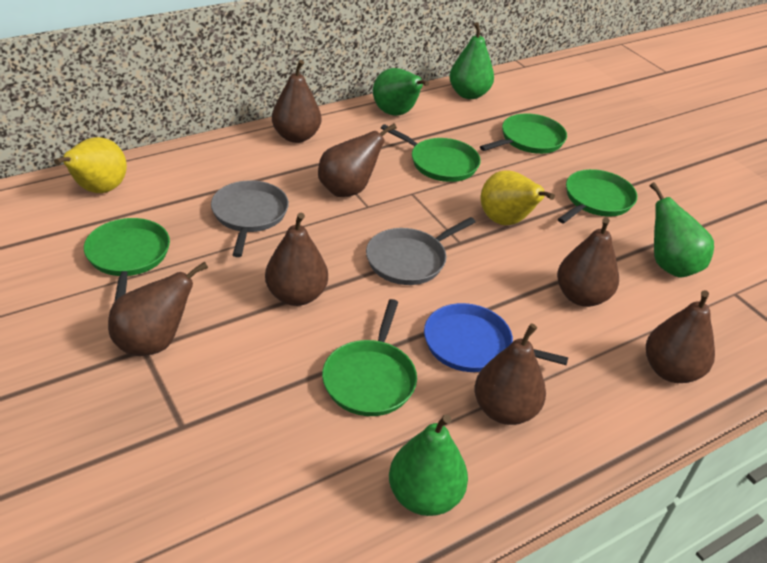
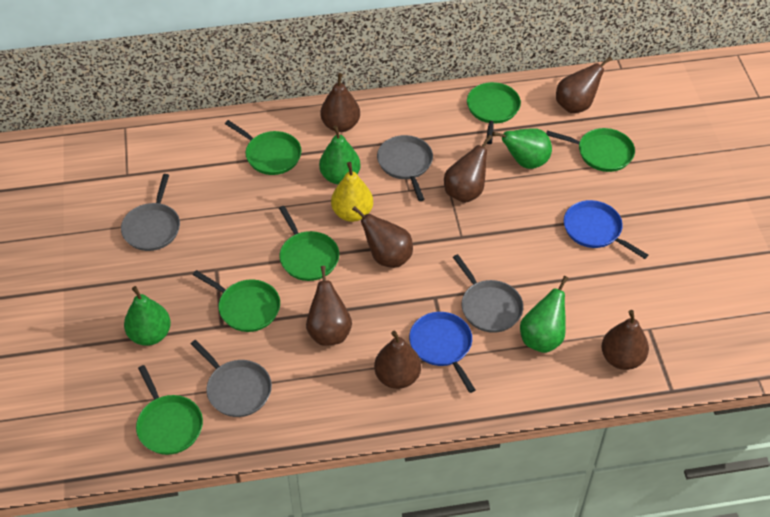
blue pan: 1 -> 2
green pan: 5 -> 6
grey pan: 2 -> 4
yellow pear: 2 -> 1

